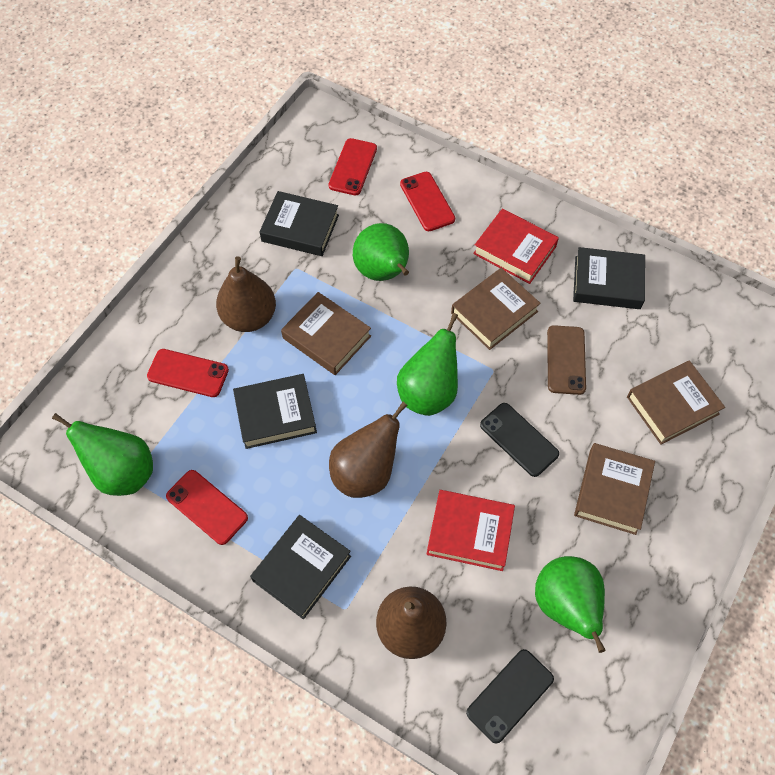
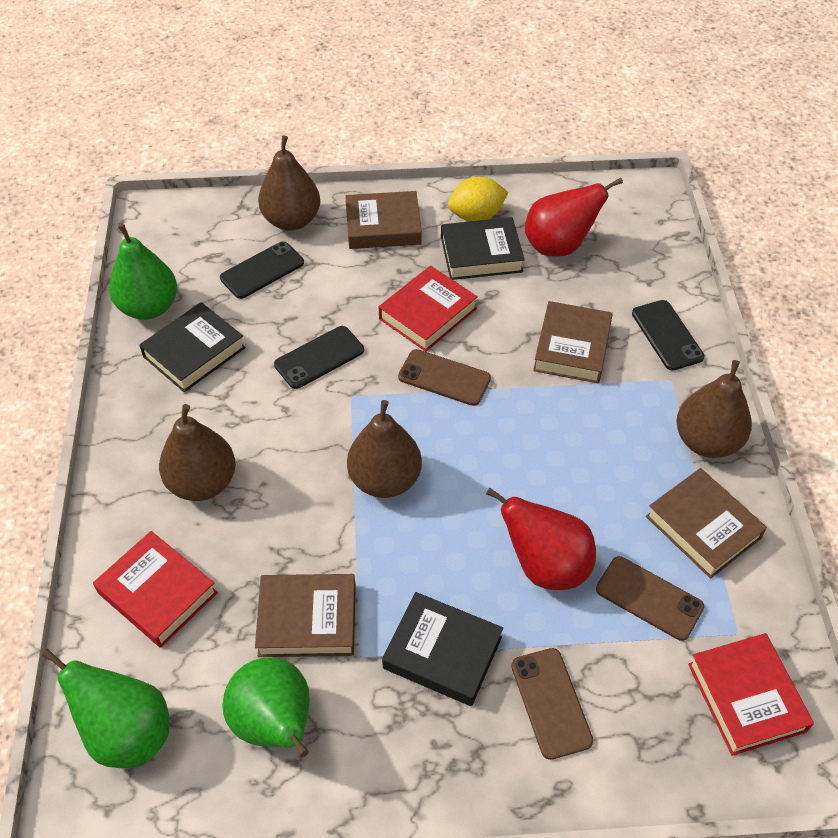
black book: 4 -> 3
black phone: 2 -> 3
brown pear: 3 -> 4
brown phone: 1 -> 3
green pear: 4 -> 3
red book: 2 -> 3
red pear: 0 -> 2
red phone: 4 -> 0
yellow lemon: 0 -> 1

